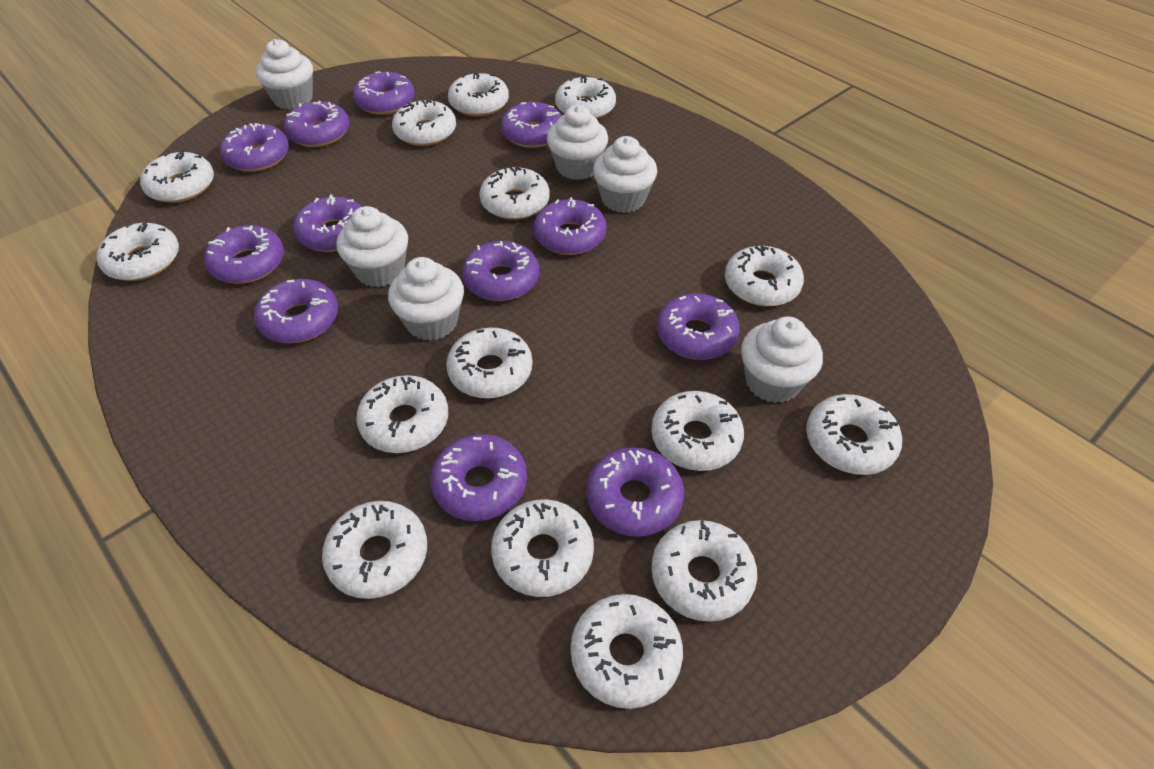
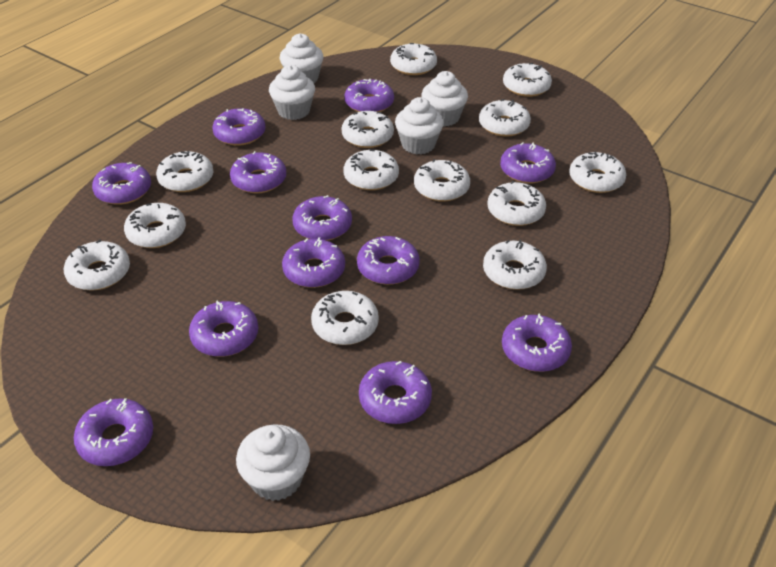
white cupcake: 6 -> 5
white donut: 15 -> 13

